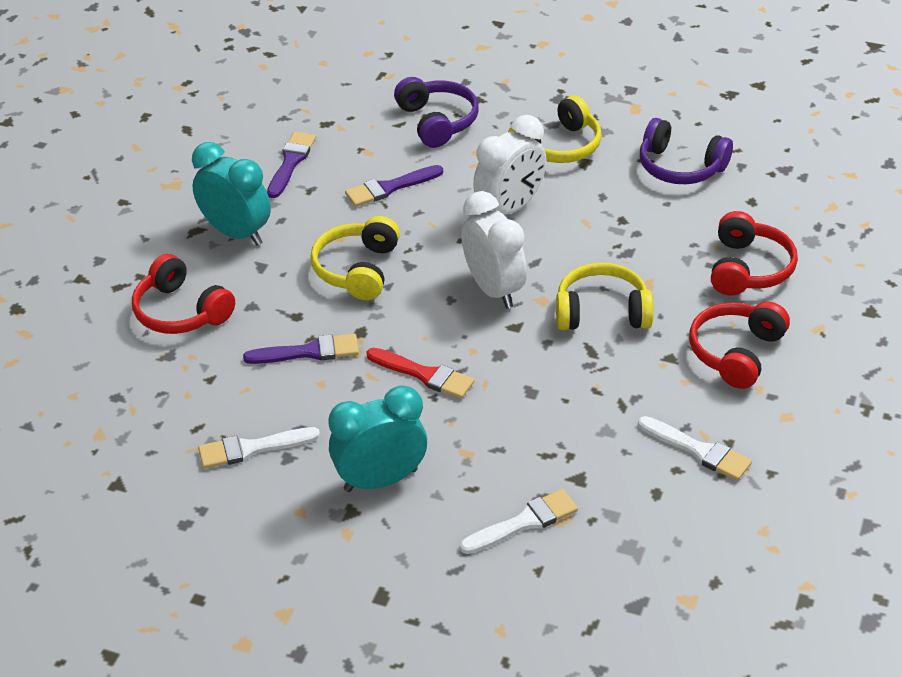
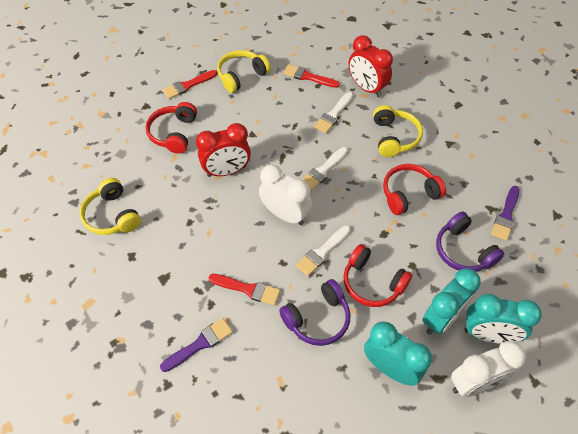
purple brush: 3 -> 2
red brush: 1 -> 3
red clock: 0 -> 2
turquoise clock: 2 -> 3

